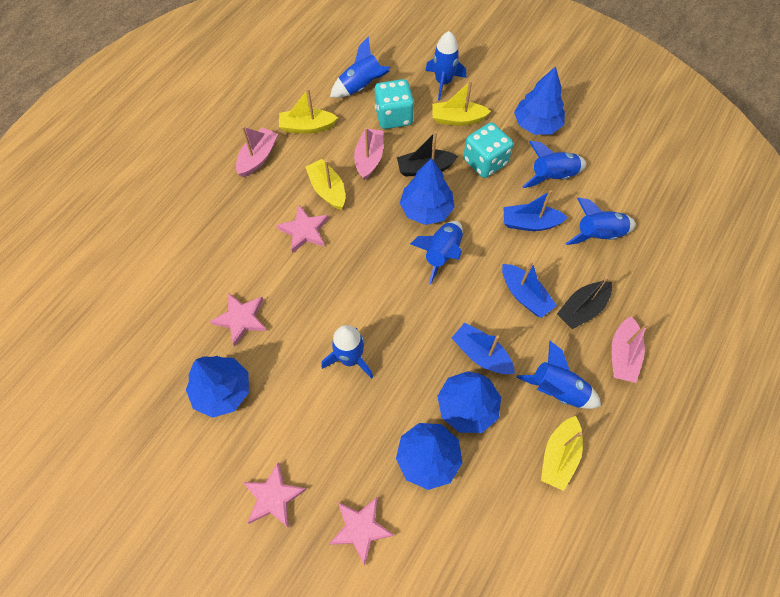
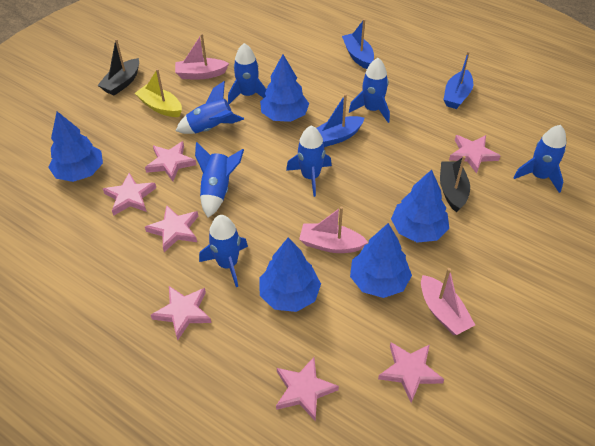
pink star: 4 -> 7
turquoise dice: 2 -> 0
yellow boat: 4 -> 1

